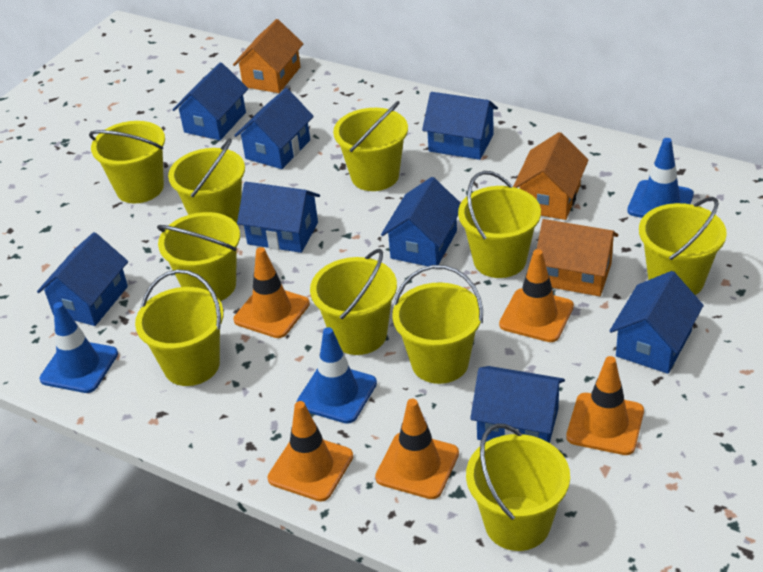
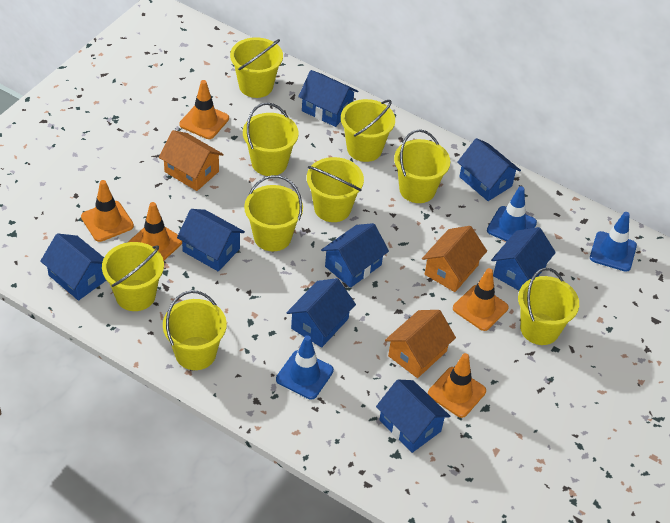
yellow bucket: 10 -> 9

